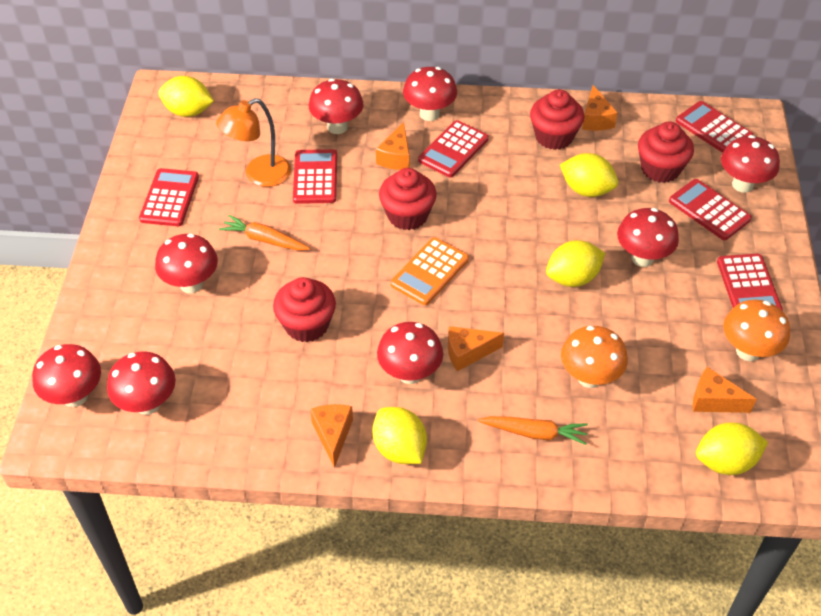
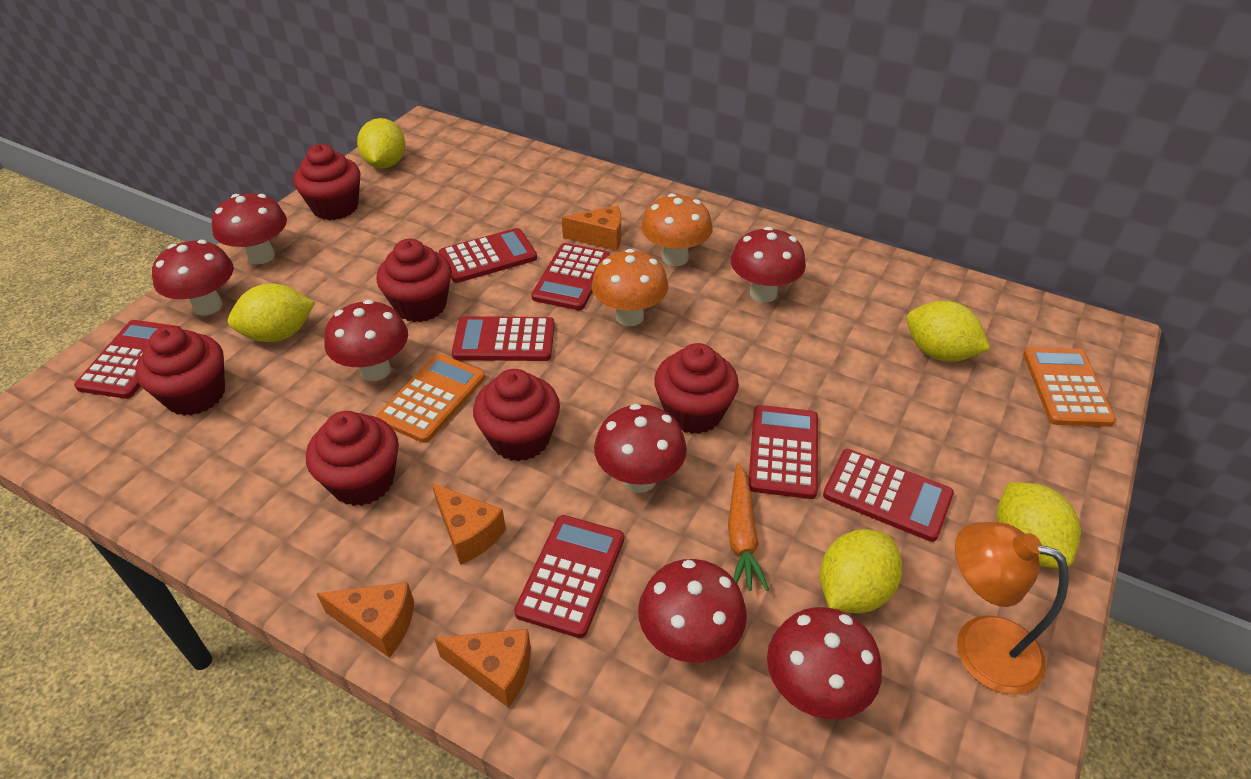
orange calculator: 1 -> 2
orange carrot: 2 -> 1
orange cheese: 5 -> 4
red calculator: 6 -> 7
red cupcake: 4 -> 6
red mushroom: 8 -> 7

